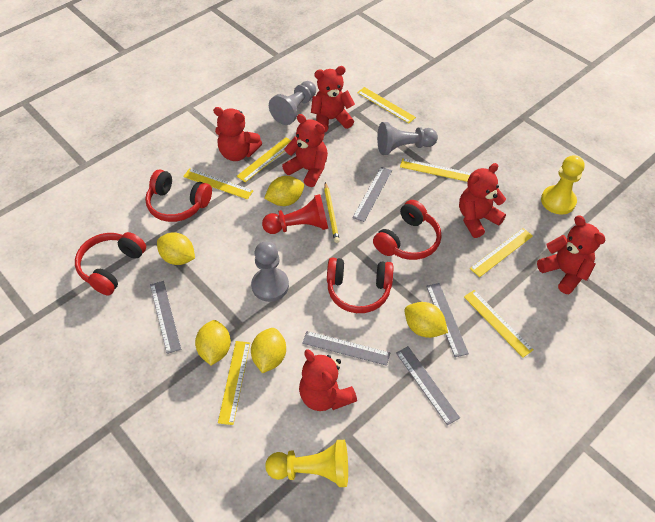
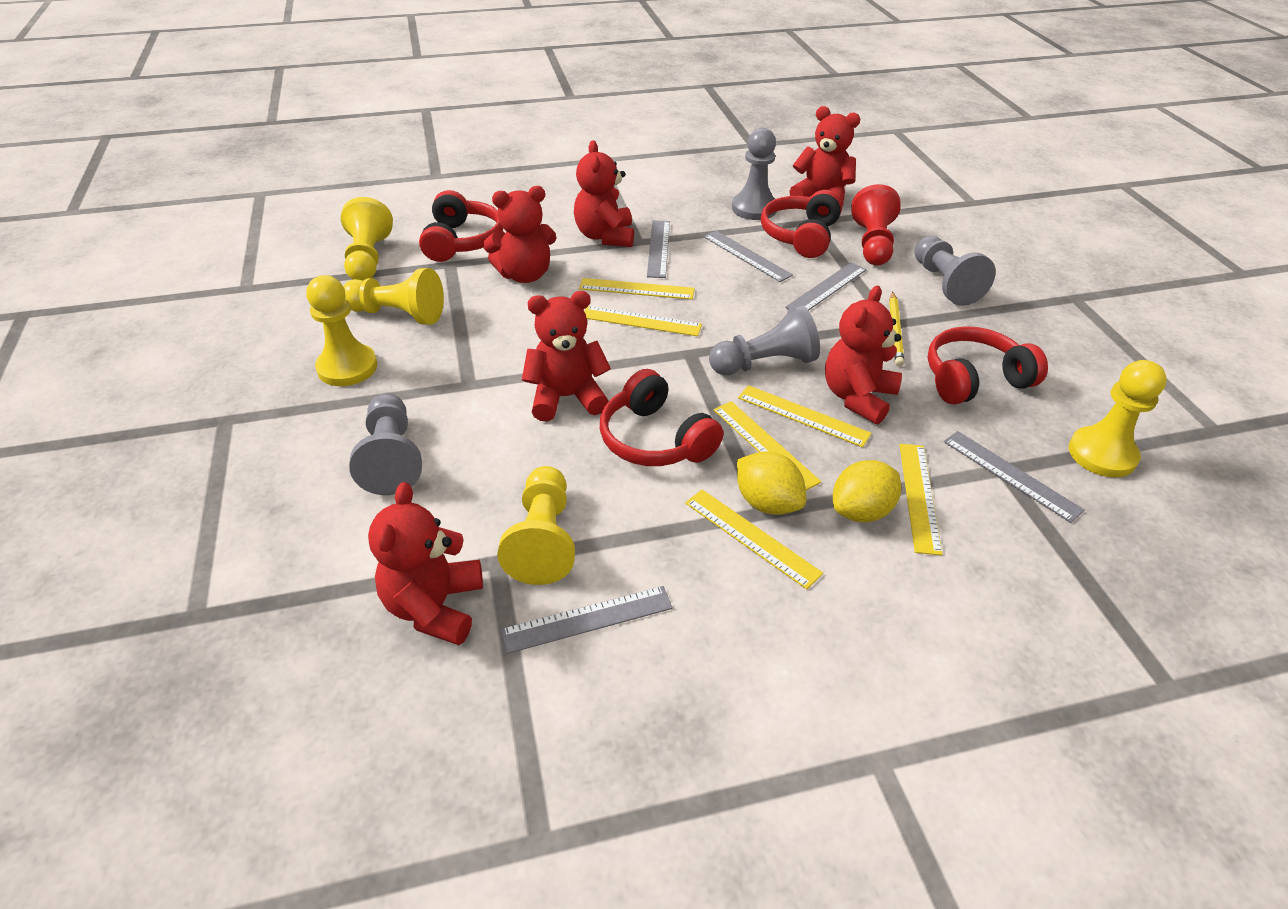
grey pawn: 3 -> 4
yellow lemon: 5 -> 2
yellow pawn: 2 -> 5
yellow ruler: 7 -> 6

